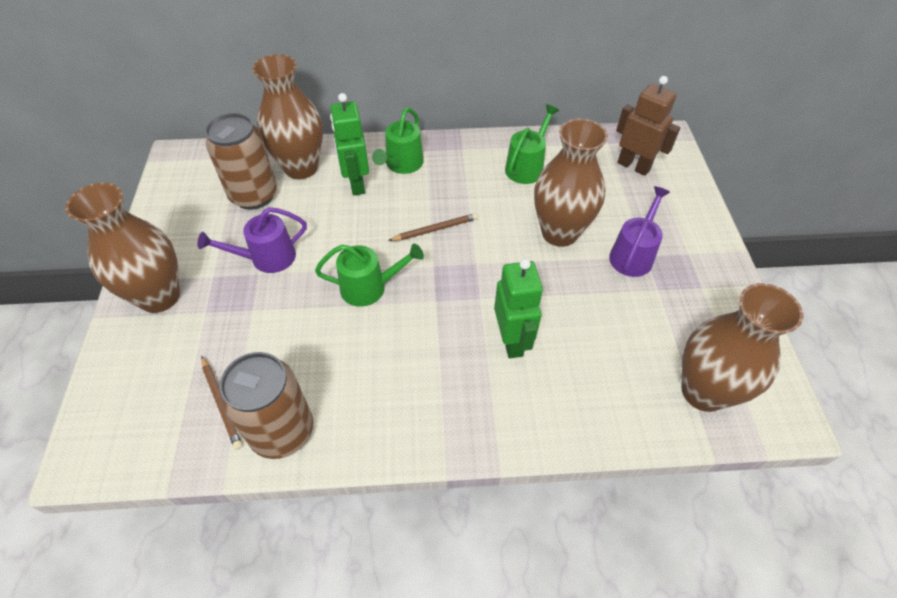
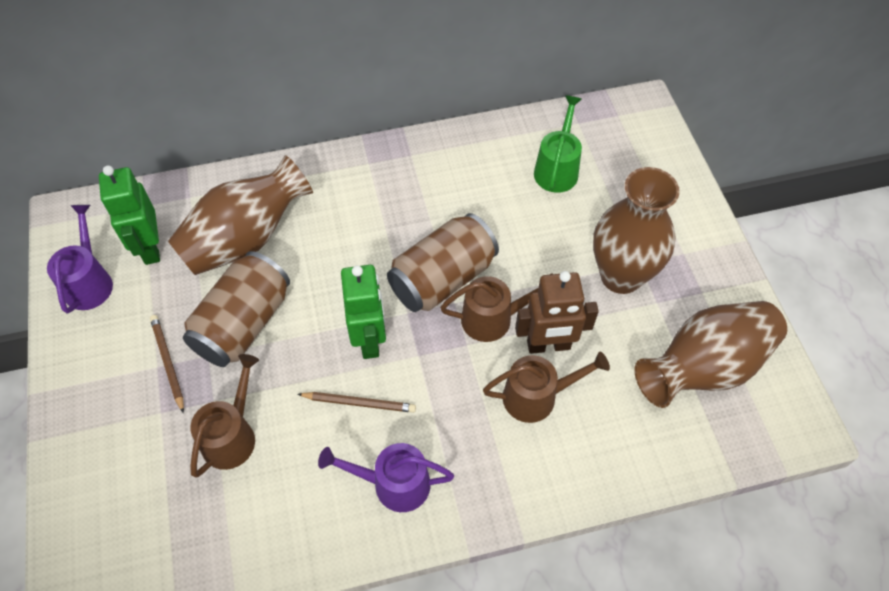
brown vase: 4 -> 3
brown watering can: 0 -> 3
green watering can: 3 -> 1

